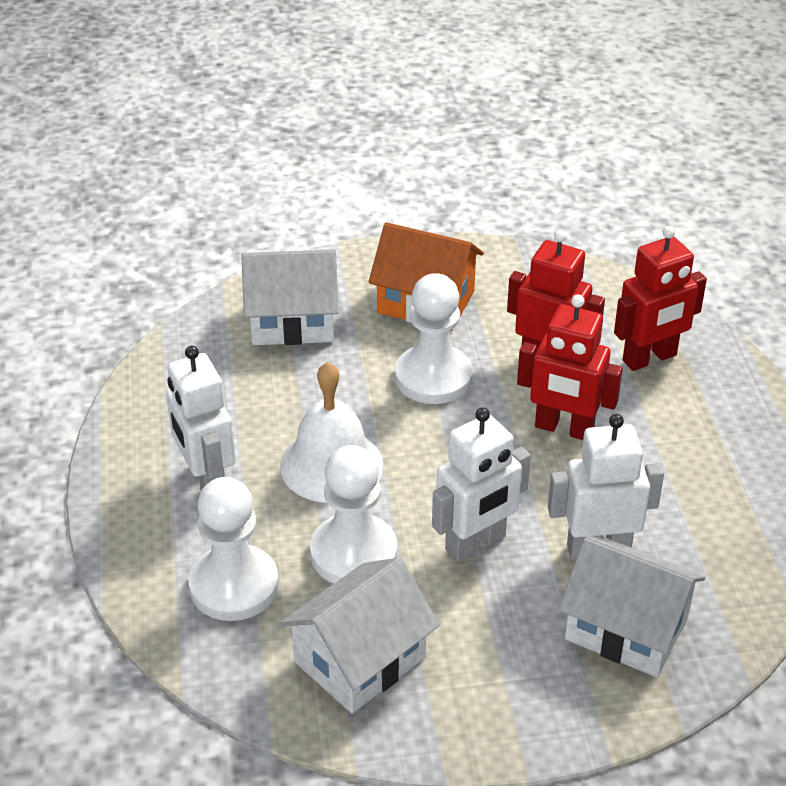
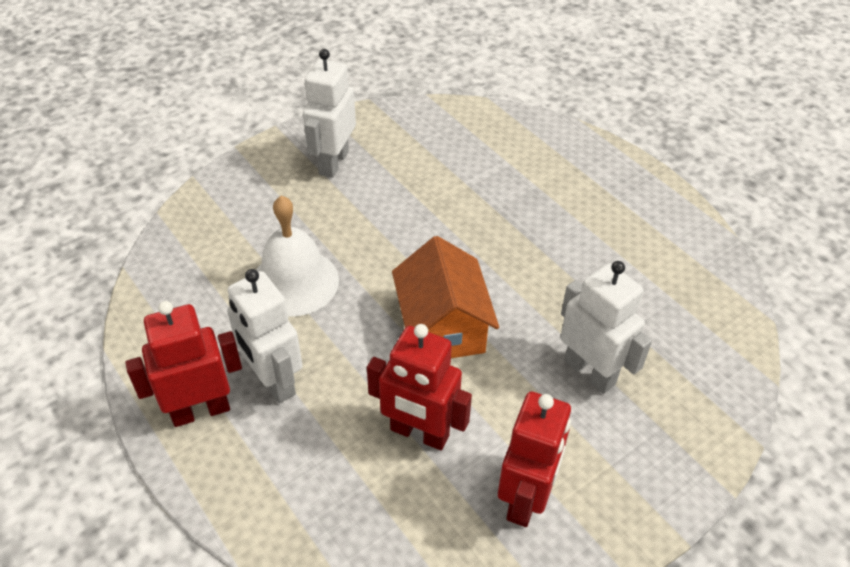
white house: 3 -> 0
white pawn: 3 -> 0

